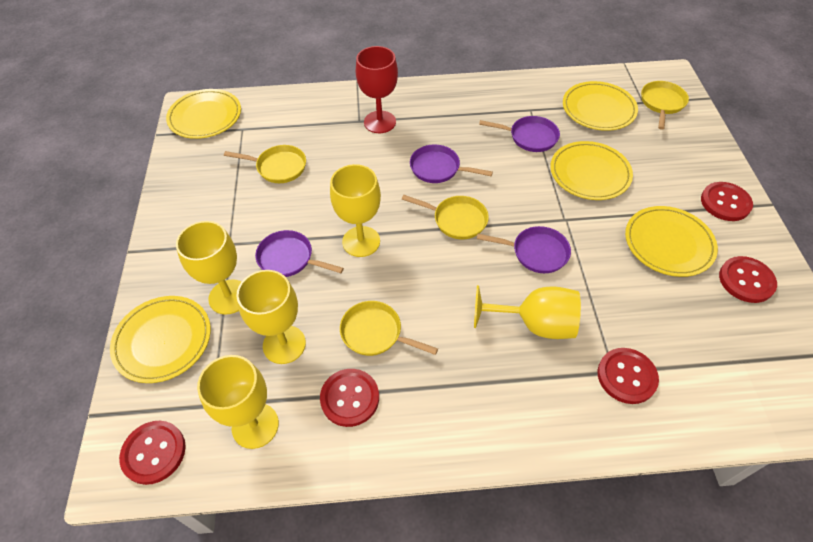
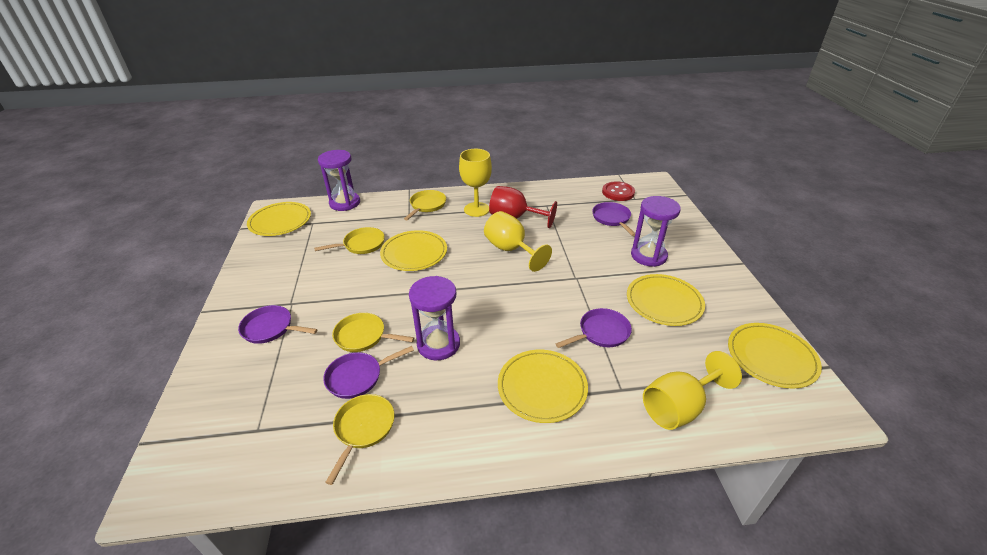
purple hourglass: 0 -> 3
red button: 5 -> 1
yellow goblet: 5 -> 3

